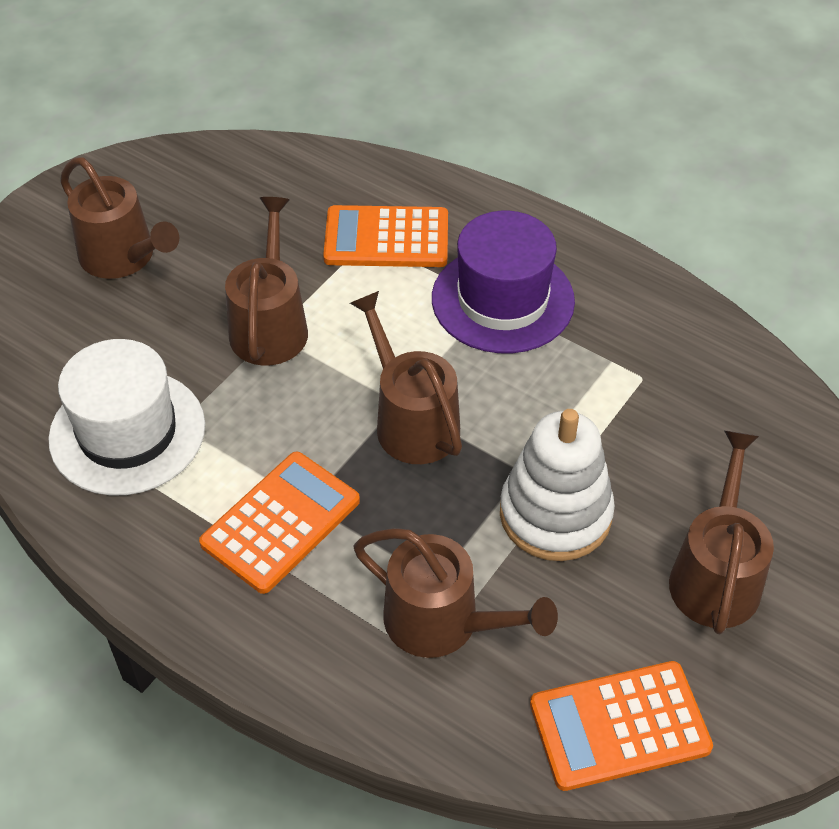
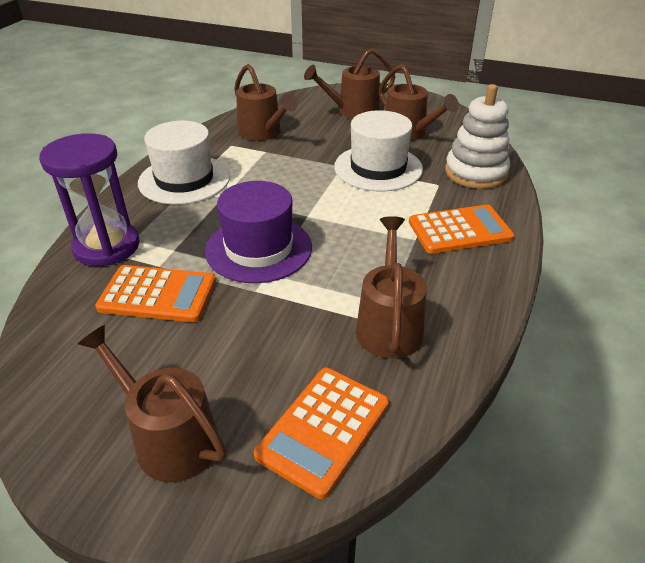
purple hourglass: 0 -> 1
white hat: 1 -> 2

